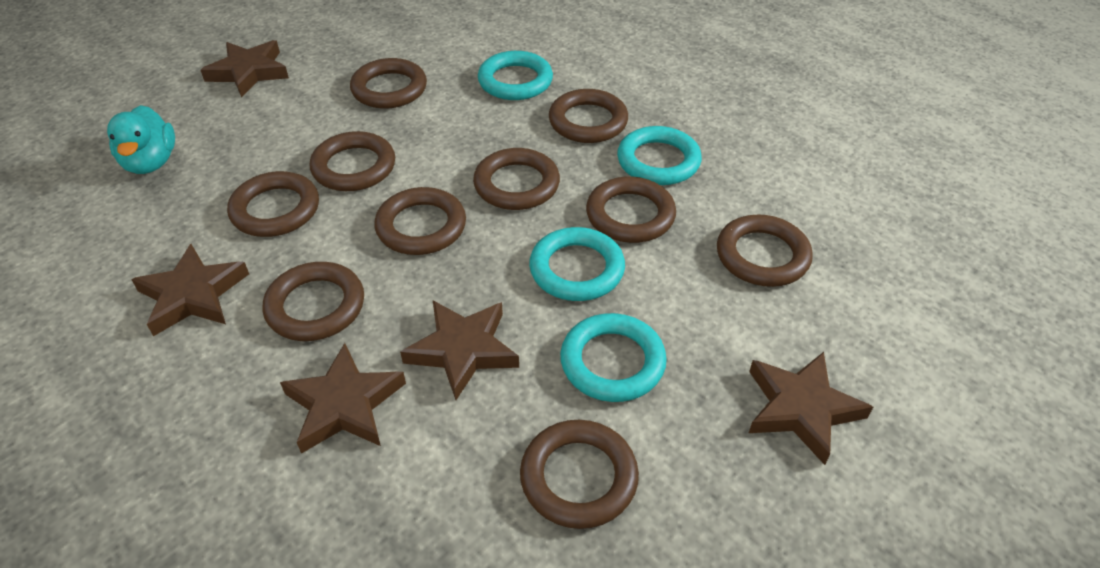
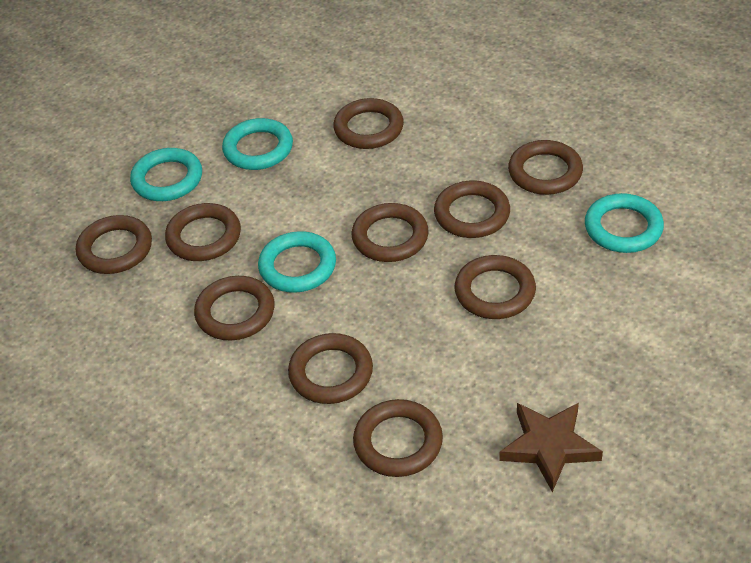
brown star: 5 -> 1
turquoise duck: 1 -> 0

